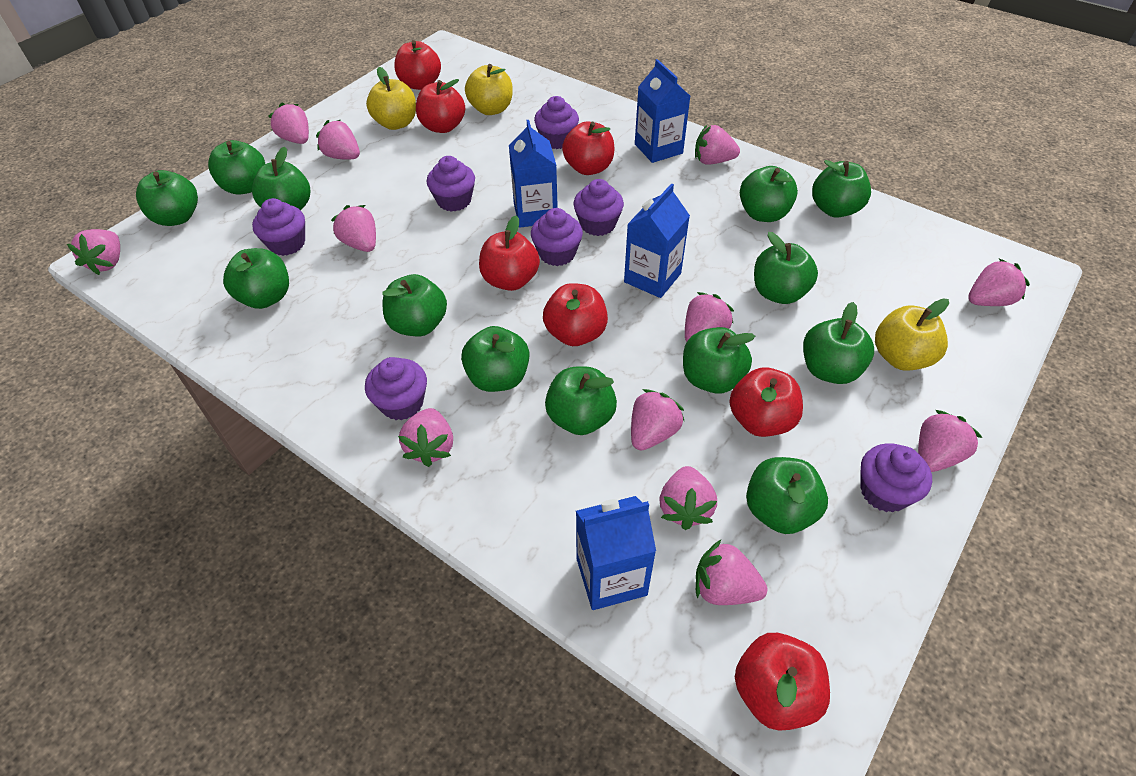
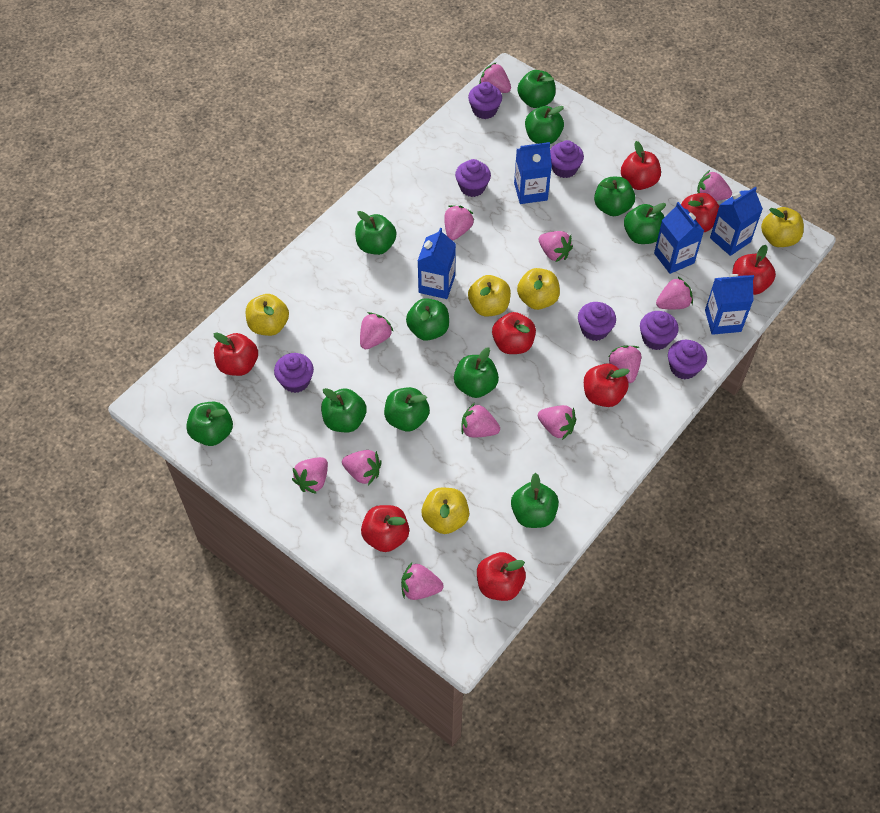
blue carton: 4 -> 5
green apple: 13 -> 11
red apple: 7 -> 8
yellow apple: 3 -> 5

